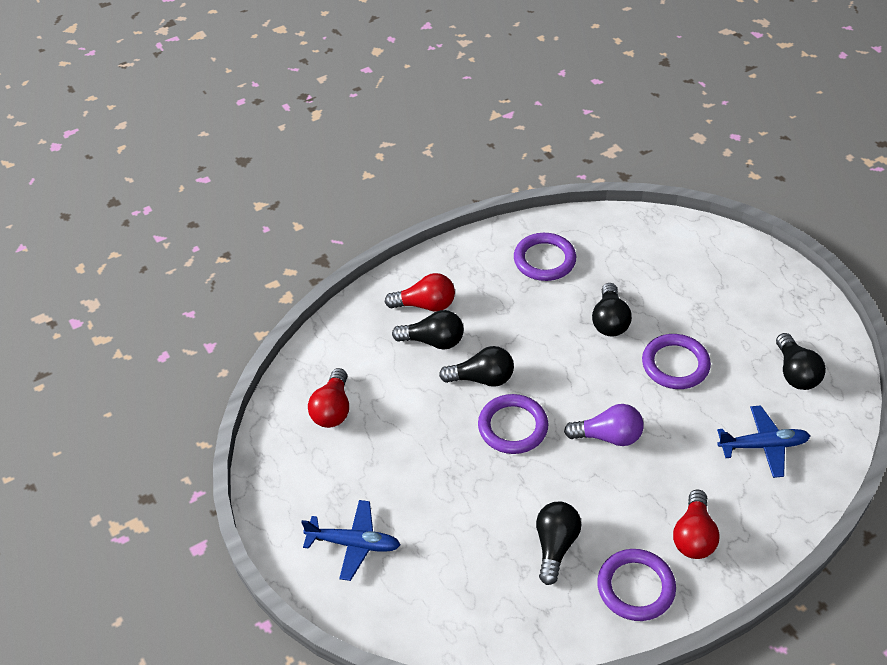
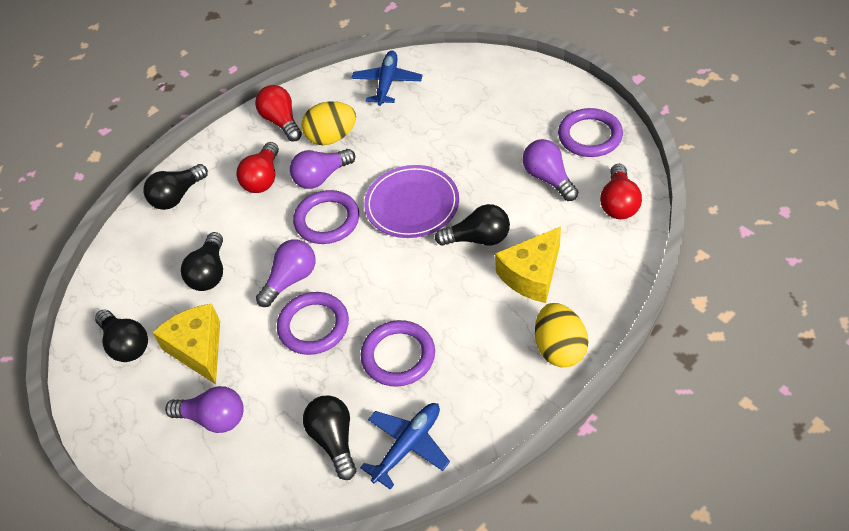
purple light bulb: 1 -> 4
purple plate: 0 -> 1
yellow cheese: 0 -> 2
yellow egg: 0 -> 2

